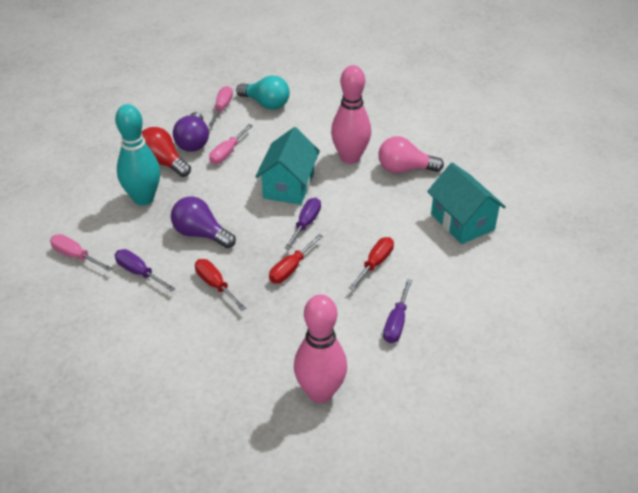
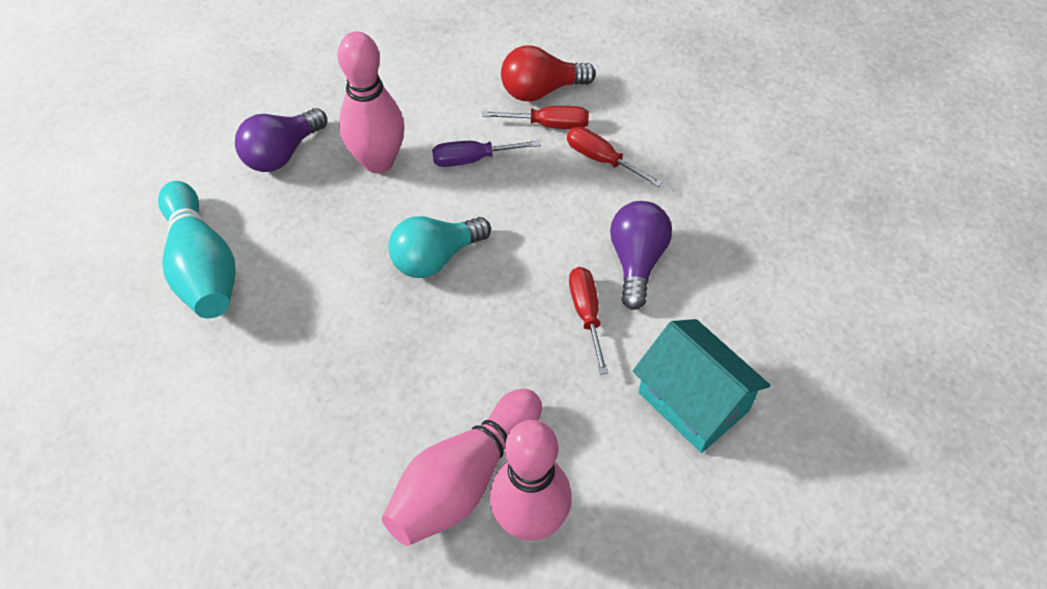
pink bowling pin: 2 -> 3
pink light bulb: 1 -> 0
pink screwdriver: 3 -> 0
purple screwdriver: 3 -> 1
turquoise house: 2 -> 1

